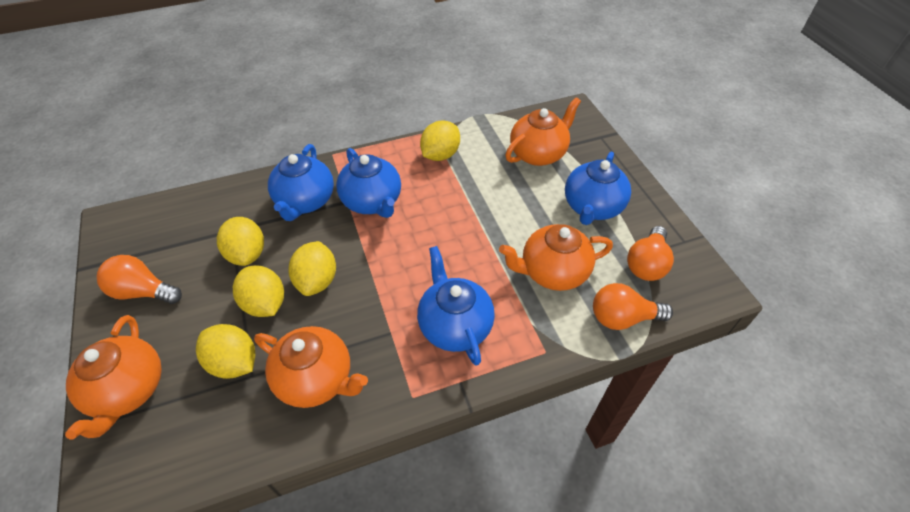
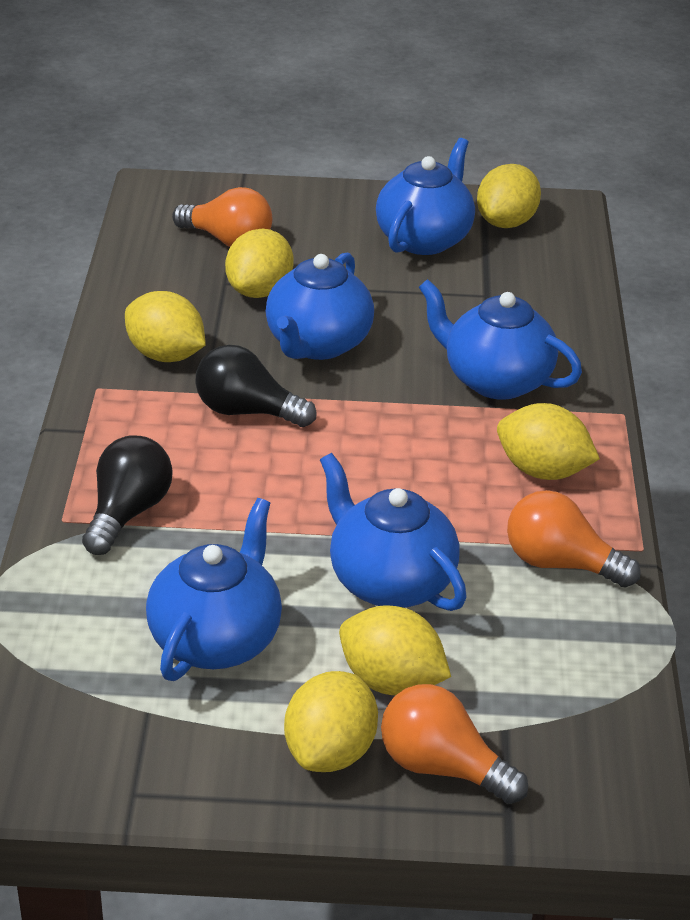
black light bulb: 0 -> 2
blue teapot: 4 -> 5
orange teapot: 4 -> 0
yellow lemon: 5 -> 6

